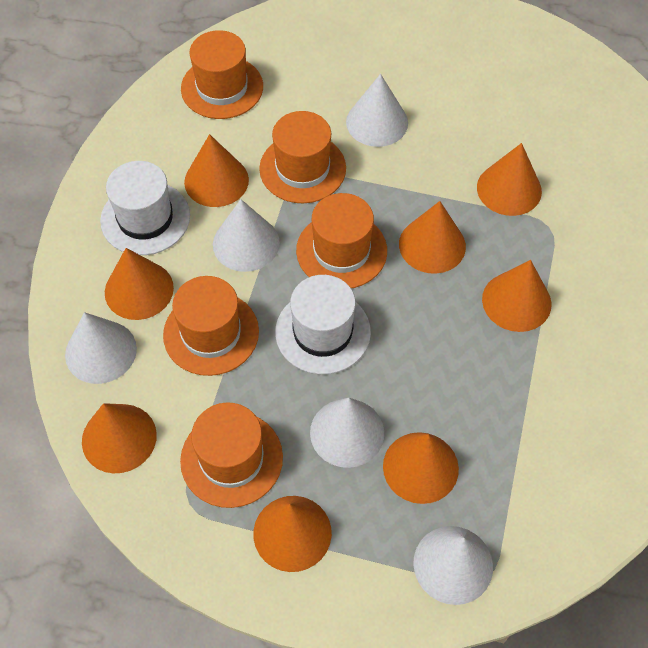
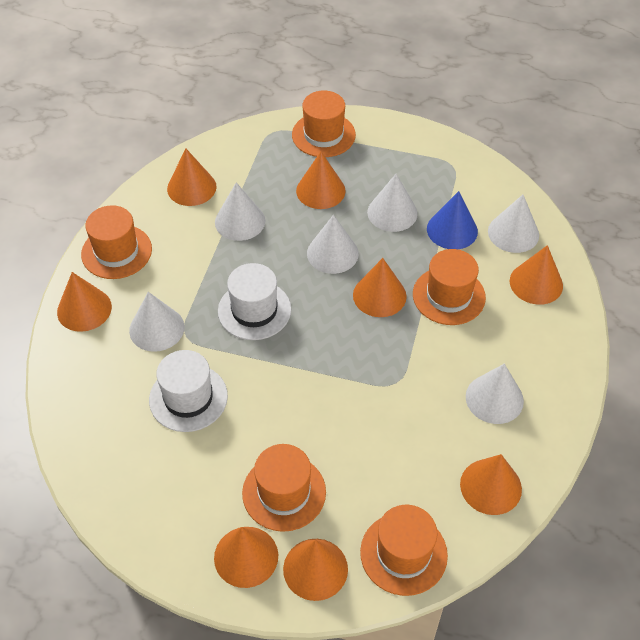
blue cone: 0 -> 1
white cone: 5 -> 6

